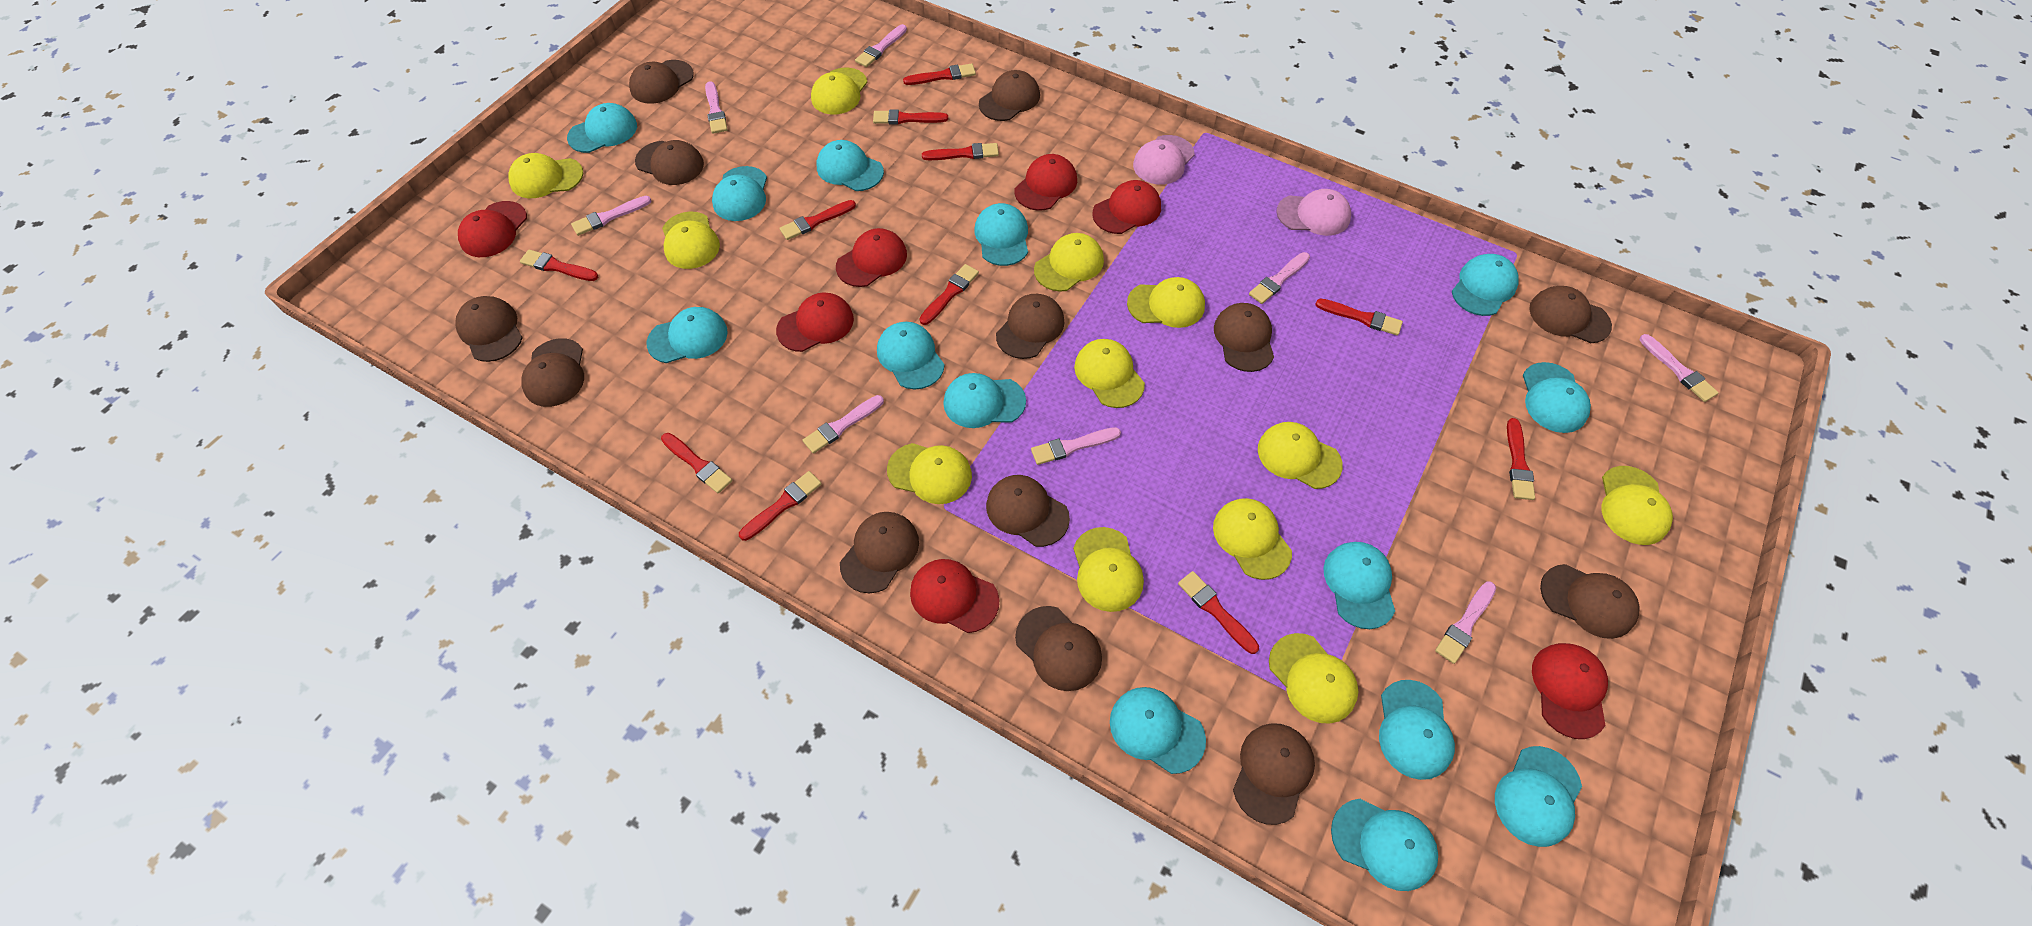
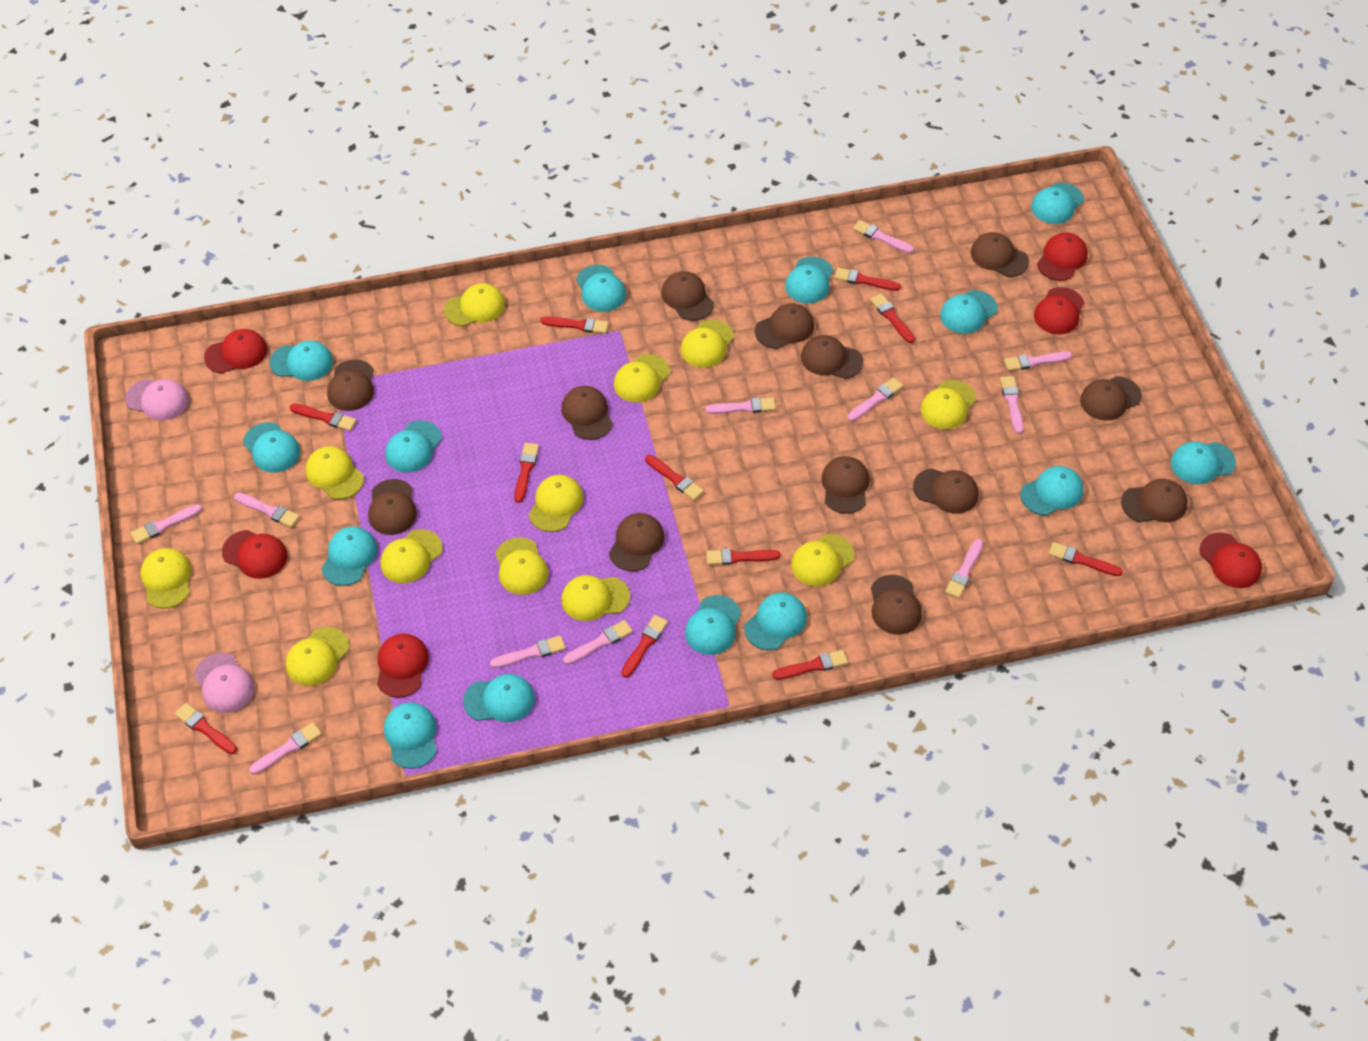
pink brush: 8 -> 11
red cap: 7 -> 6

